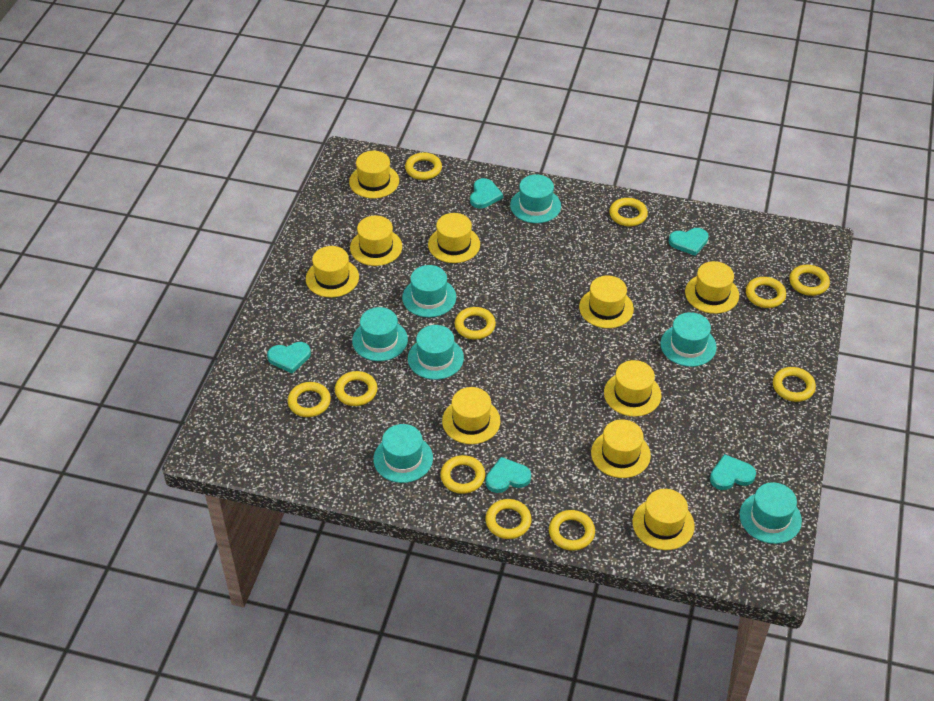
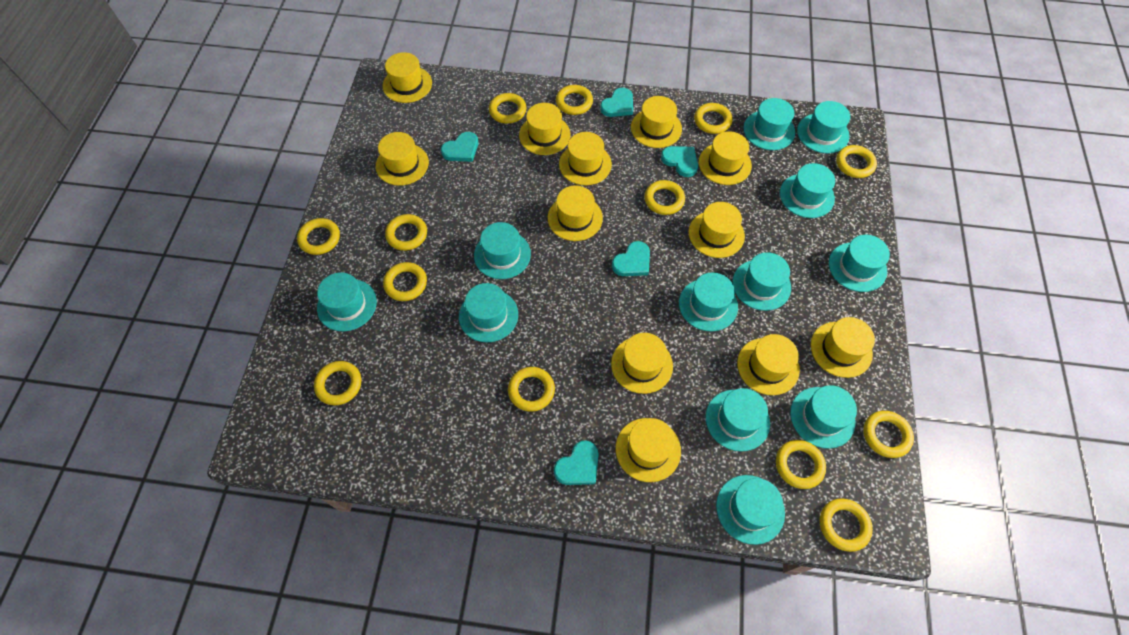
turquoise hat: 7 -> 12
yellow hat: 10 -> 12
yellow ring: 11 -> 13

